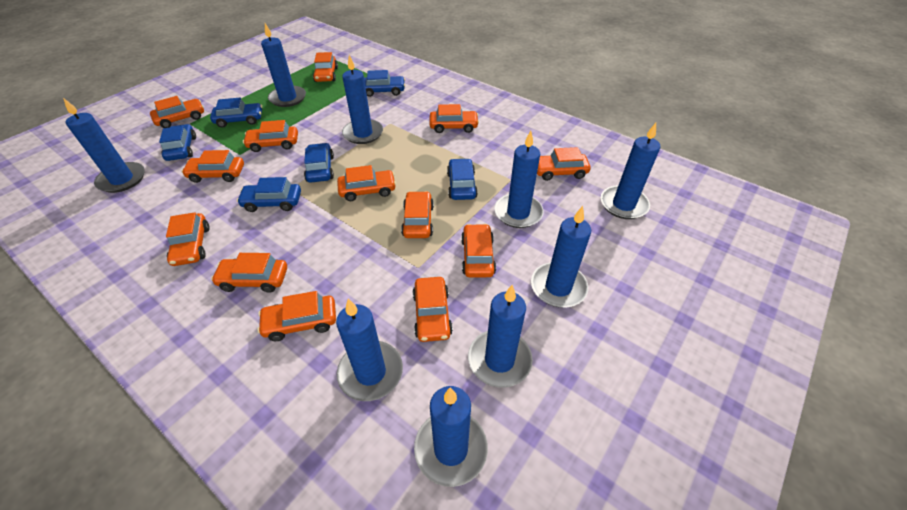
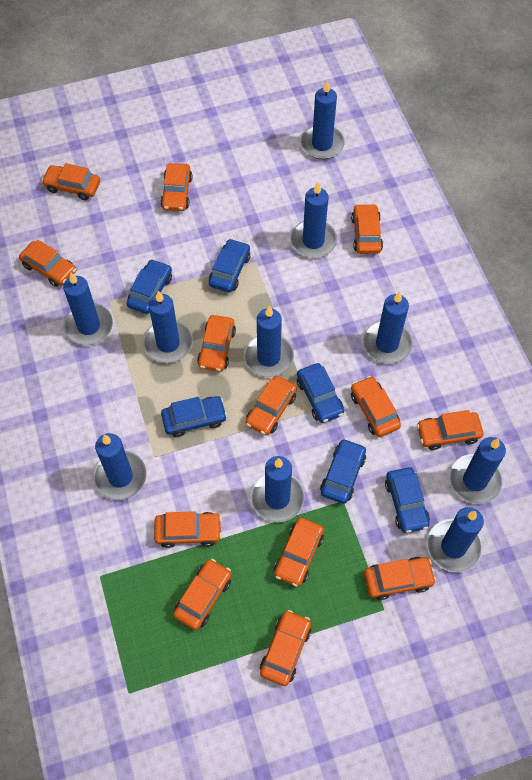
blue candle: 9 -> 10

